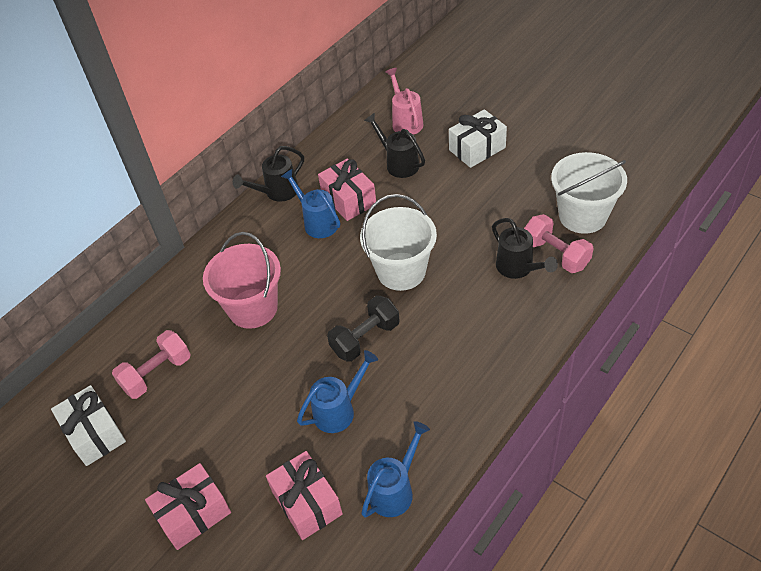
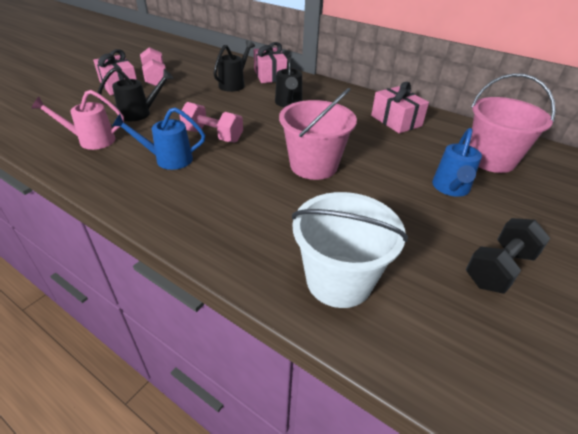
blue watering can: 3 -> 2
pink bucket: 1 -> 2
white bucket: 2 -> 1
white gift: 2 -> 0

